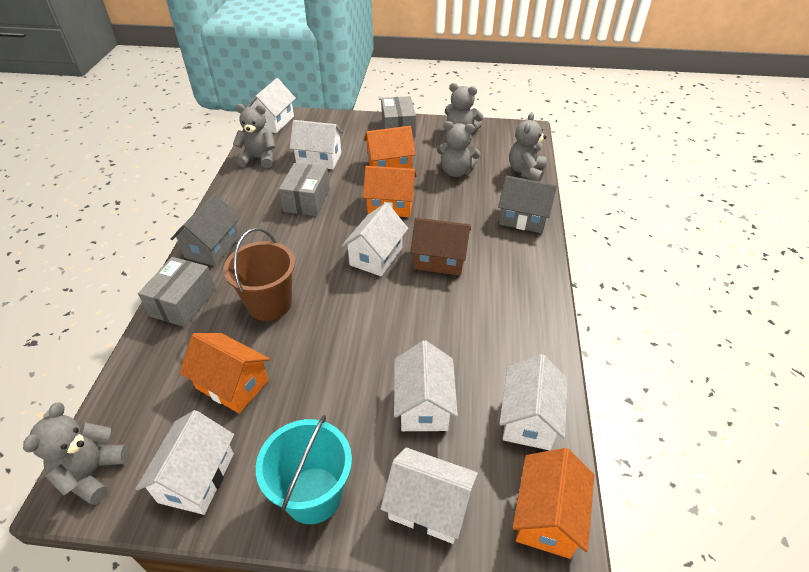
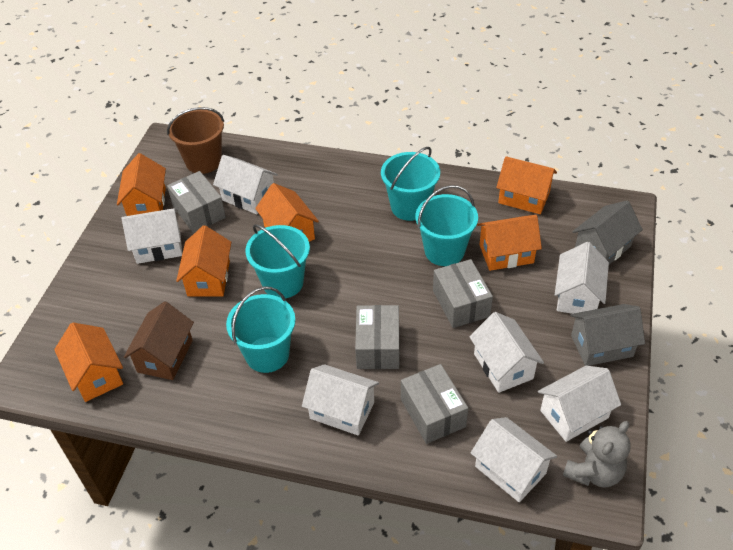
grey box: 3 -> 4
grey teddy bear: 5 -> 1
orange house: 4 -> 6
turquoise bucket: 1 -> 4

